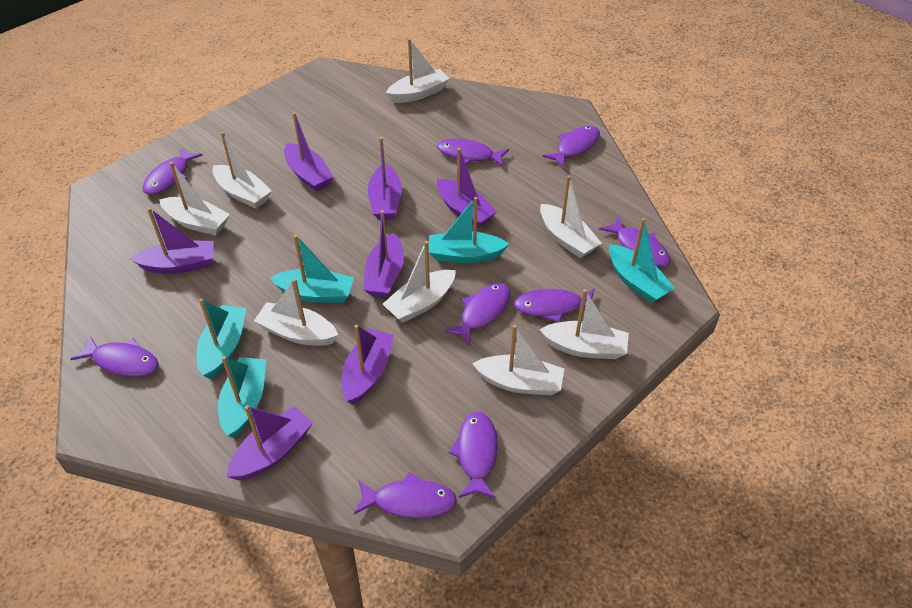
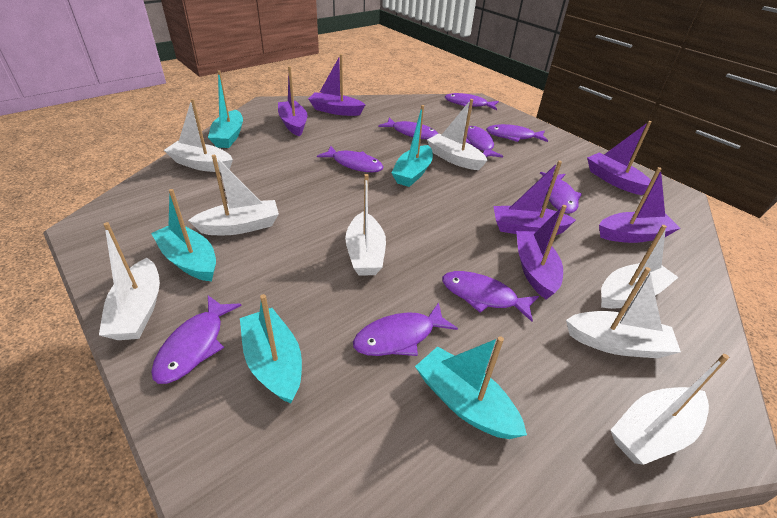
purple boat: 7 -> 6

